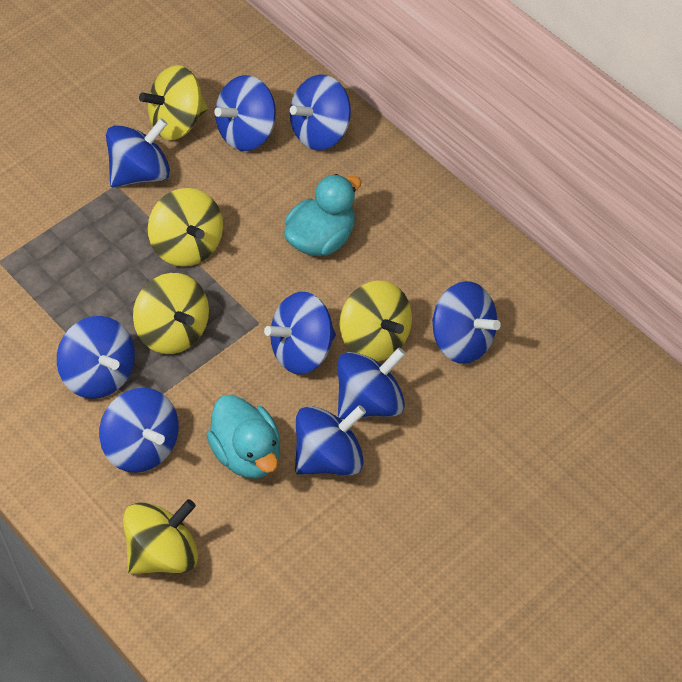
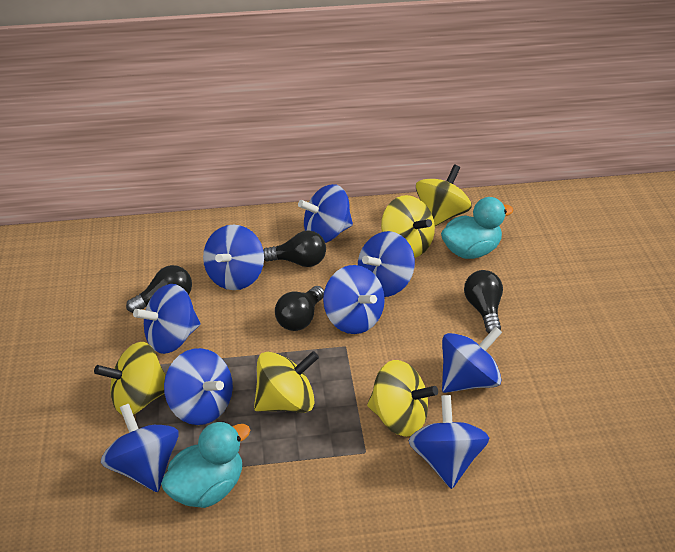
black light bulb: 0 -> 4

